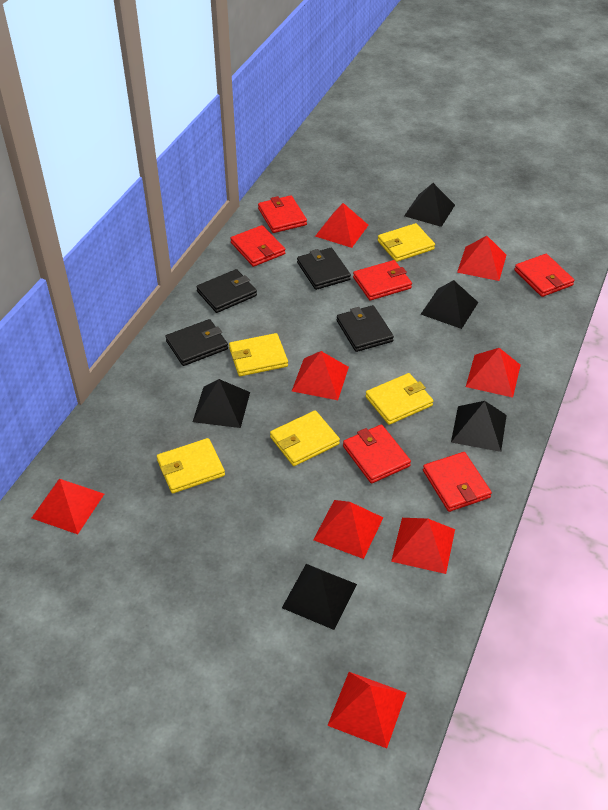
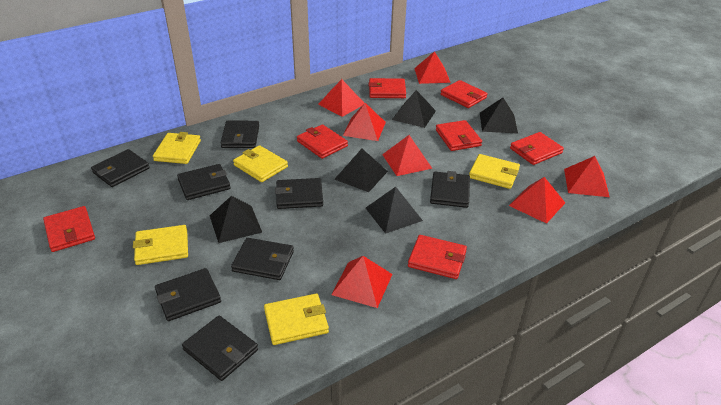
black wallet: 4 -> 8
red pyramid: 8 -> 7
red wallet: 6 -> 7

